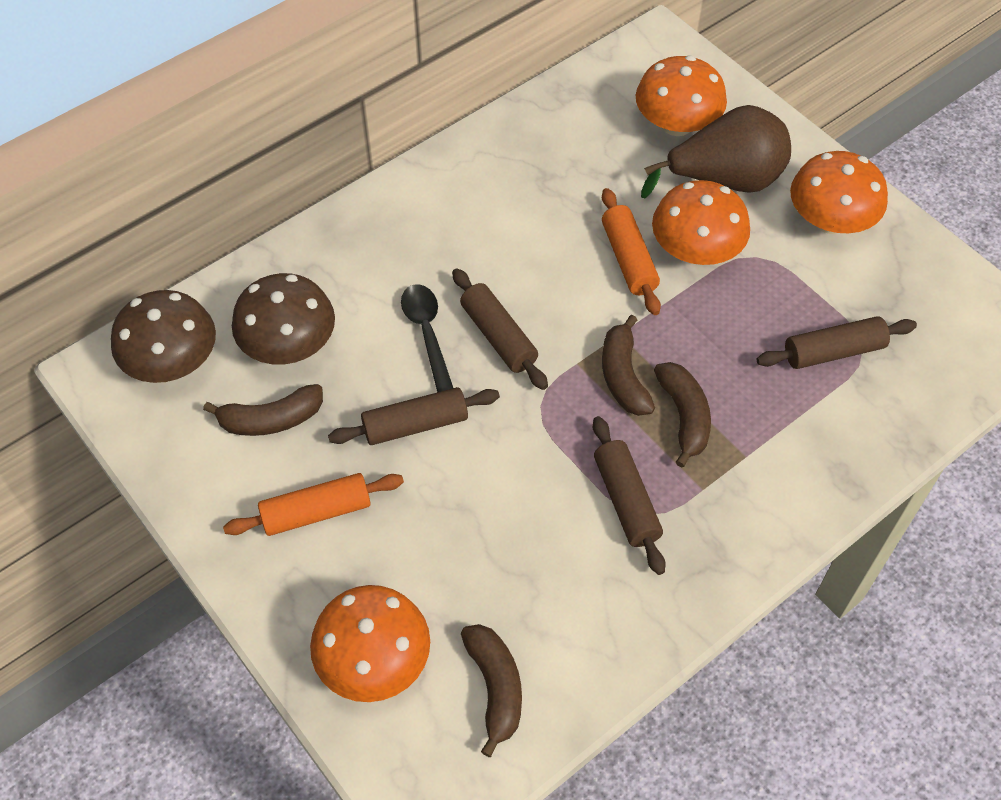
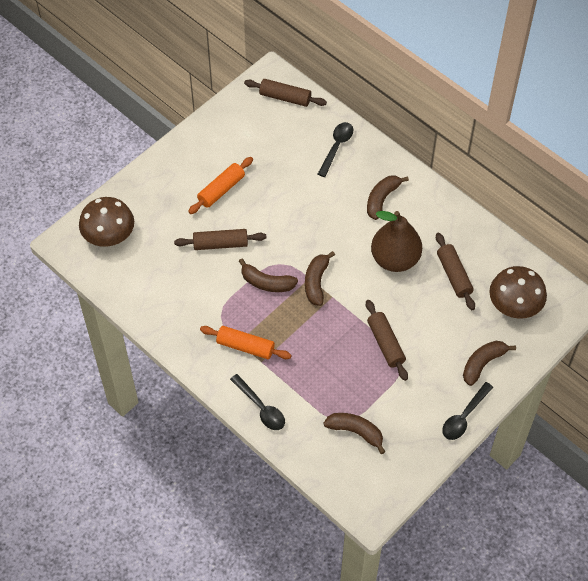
black spoon: 1 -> 3
brown banana: 4 -> 5
orange mushroom: 4 -> 0

